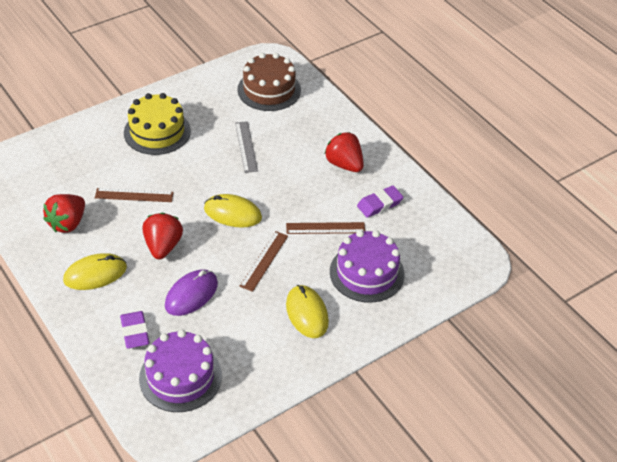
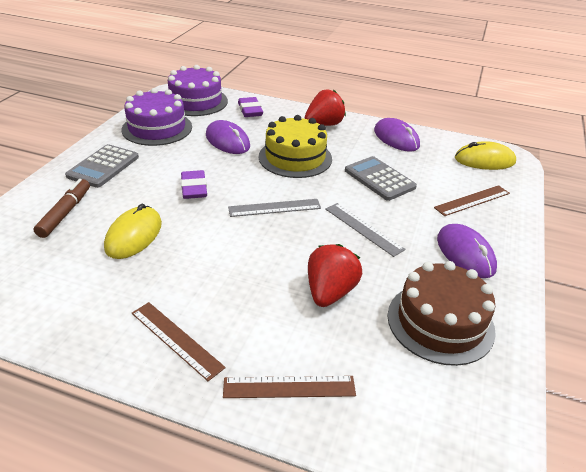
brown marker: 0 -> 1
grey calculator: 0 -> 2
grey ruler: 1 -> 2
purple mouse: 1 -> 3
red strawberry: 3 -> 2
yellow mouse: 3 -> 2

